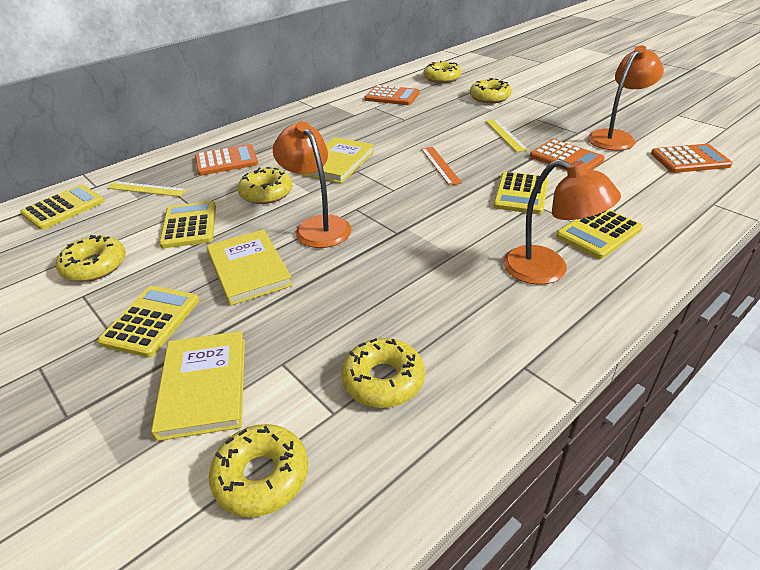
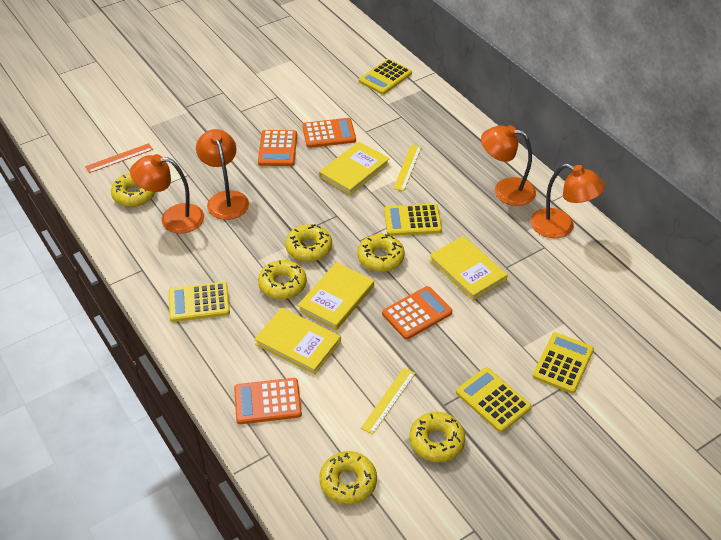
orange lamp: 3 -> 4
yellow book: 3 -> 4

